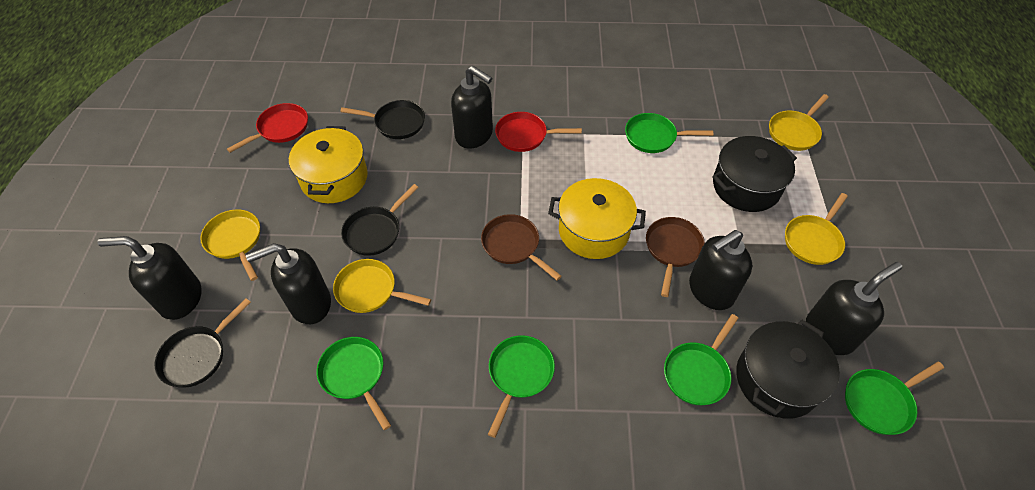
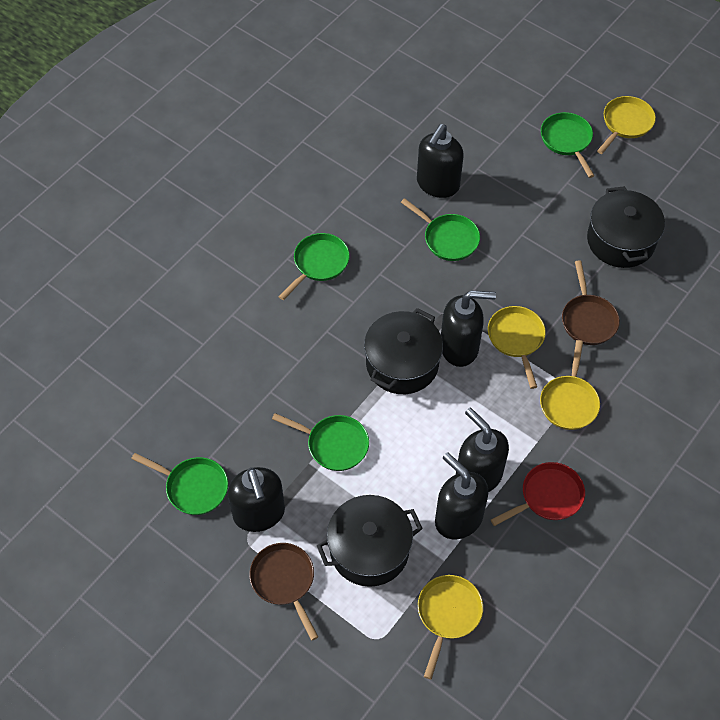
black pan: 3 -> 0
black pot: 2 -> 3
red pan: 2 -> 1
yellow pot: 2 -> 0

